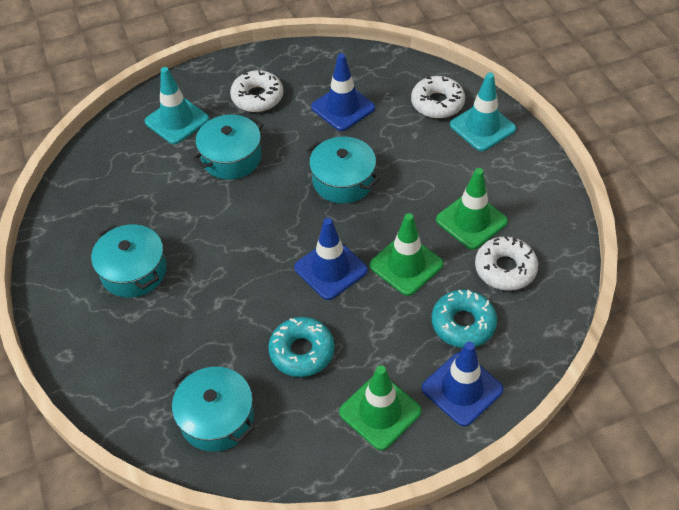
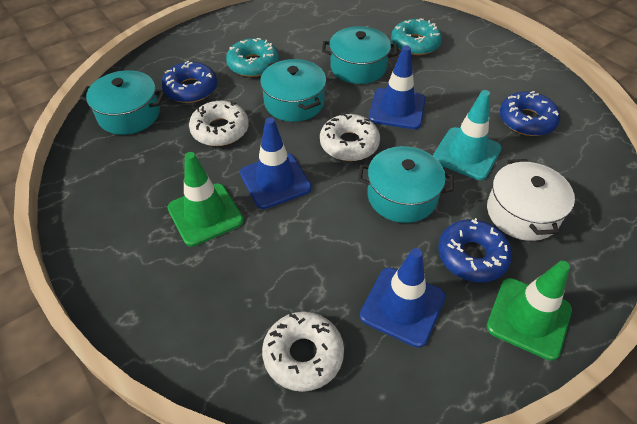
blue donut: 0 -> 3
green traffic cone: 3 -> 2
turquoise traffic cone: 2 -> 1
white pot: 0 -> 1

